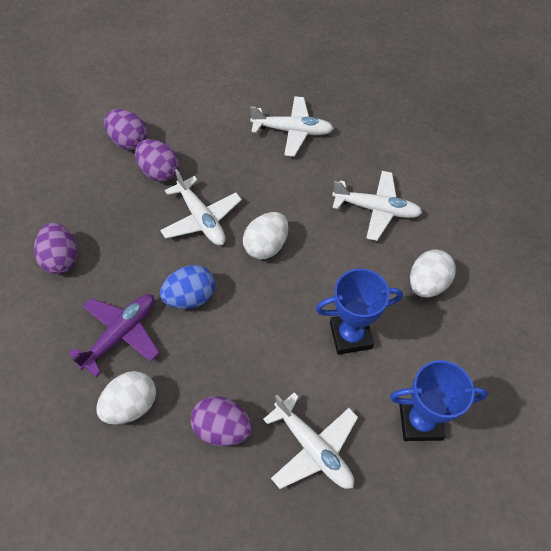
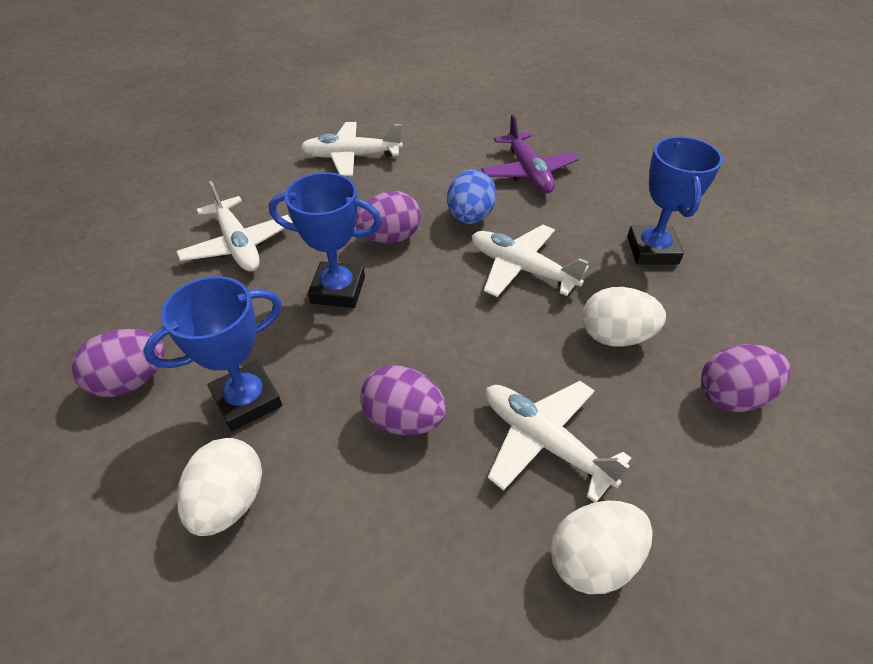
blue trophy: 2 -> 3

